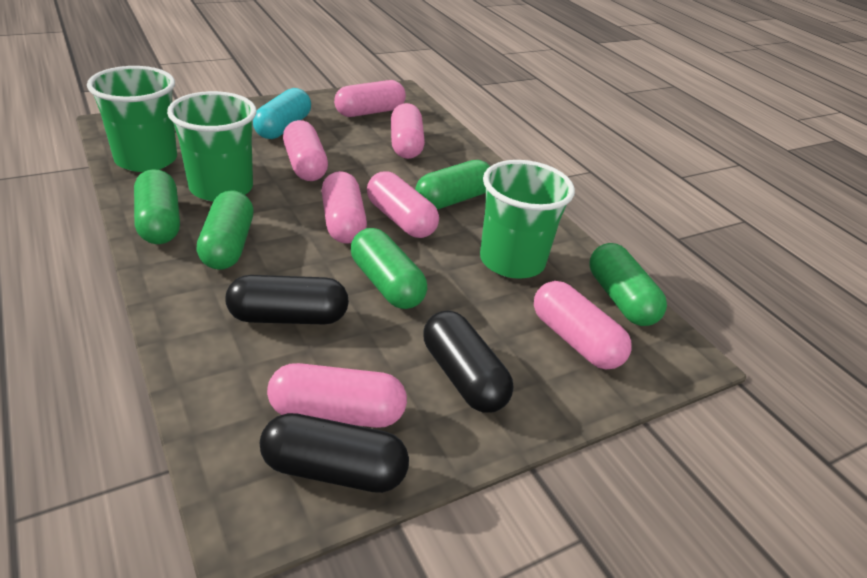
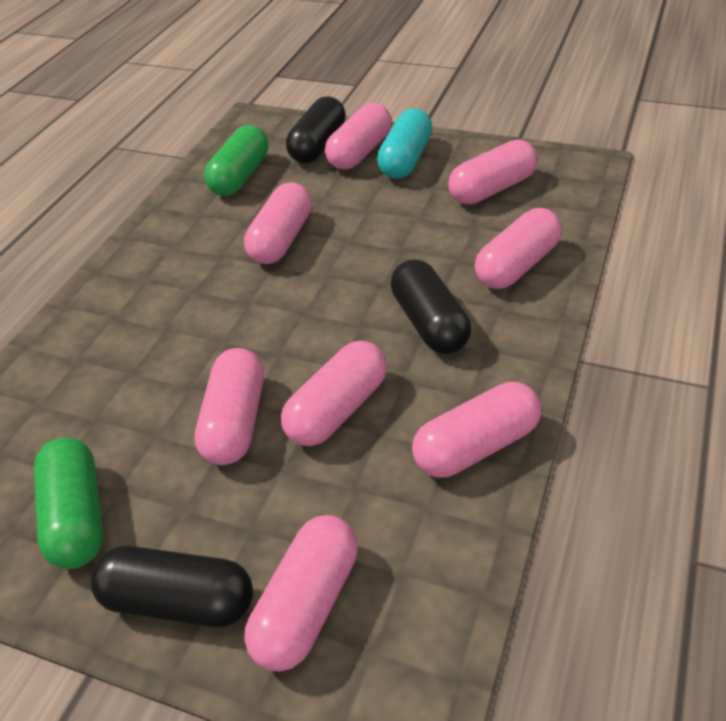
green capsule: 5 -> 2
green cup: 3 -> 0
pink capsule: 7 -> 8

